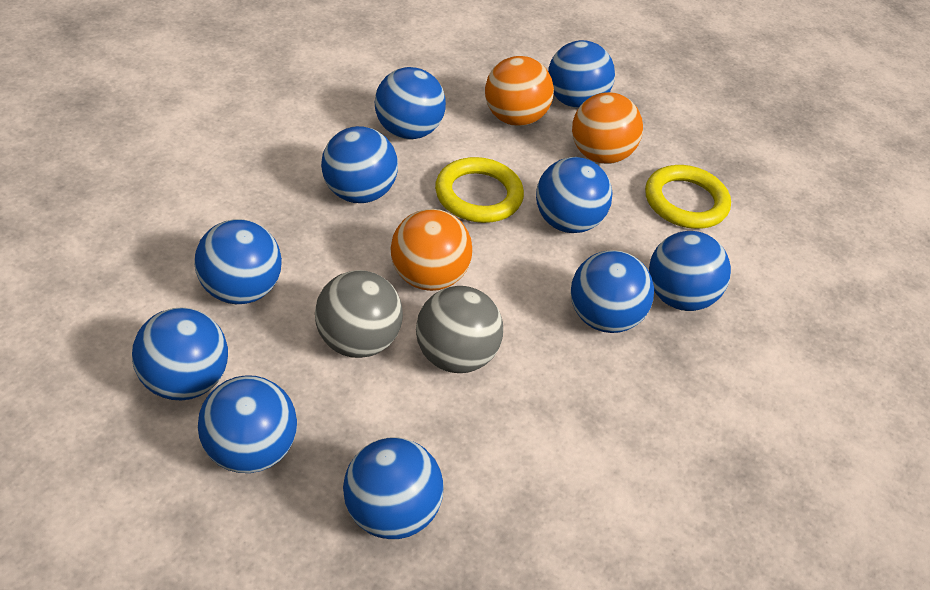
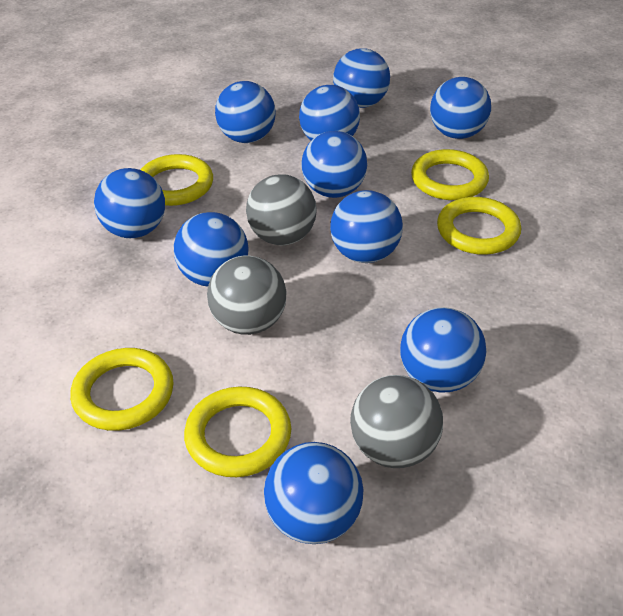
grey ball: 2 -> 3
orange ball: 3 -> 0
yellow ring: 2 -> 5

